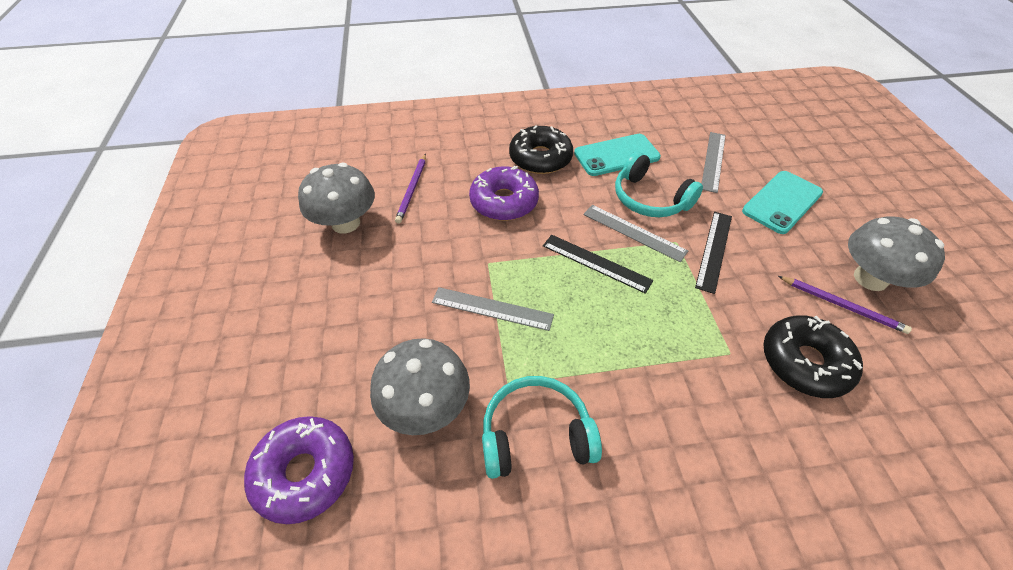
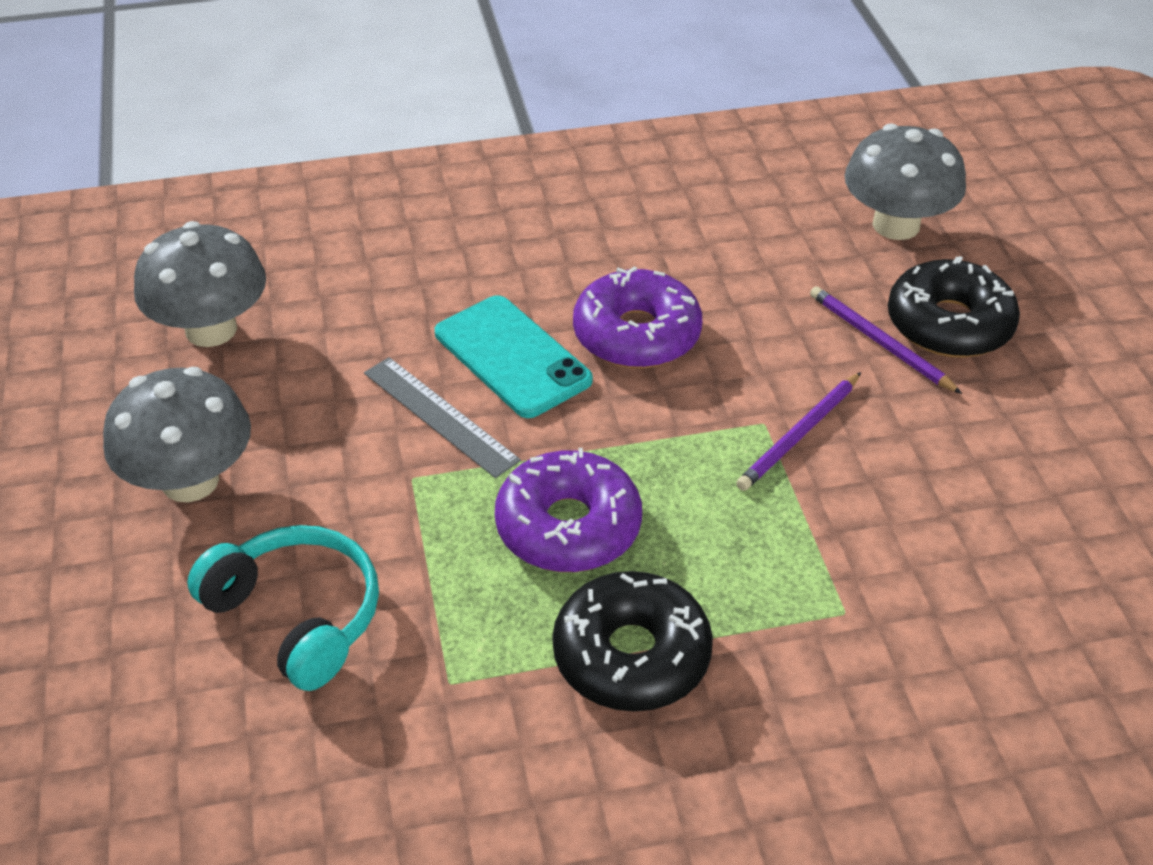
black ruler: 2 -> 0
grey ruler: 3 -> 1
turquoise headphones: 2 -> 1
turquoise phone: 2 -> 1

